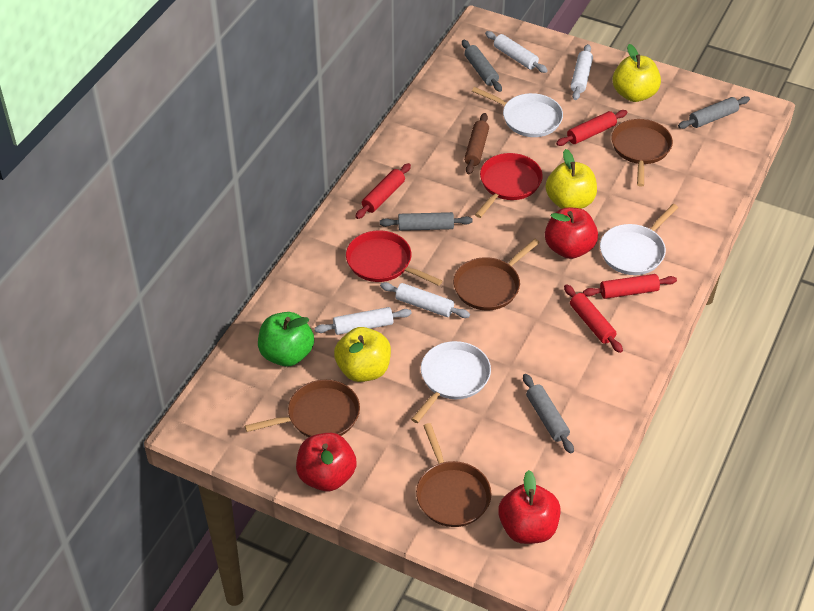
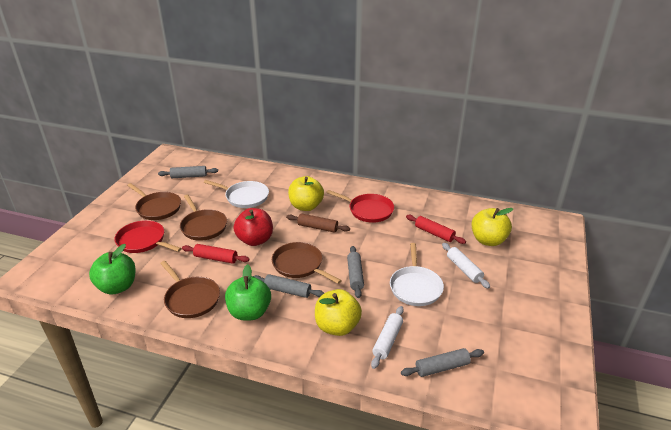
green apple: 1 -> 2
red apple: 3 -> 1
red rolling pin: 4 -> 2
white pan: 3 -> 2
white rolling pin: 4 -> 2

